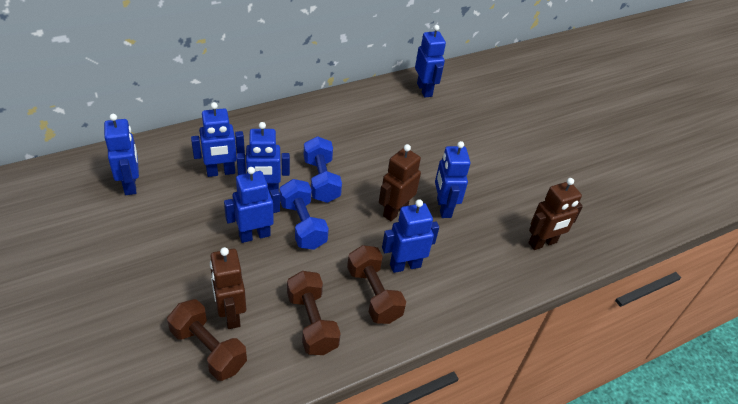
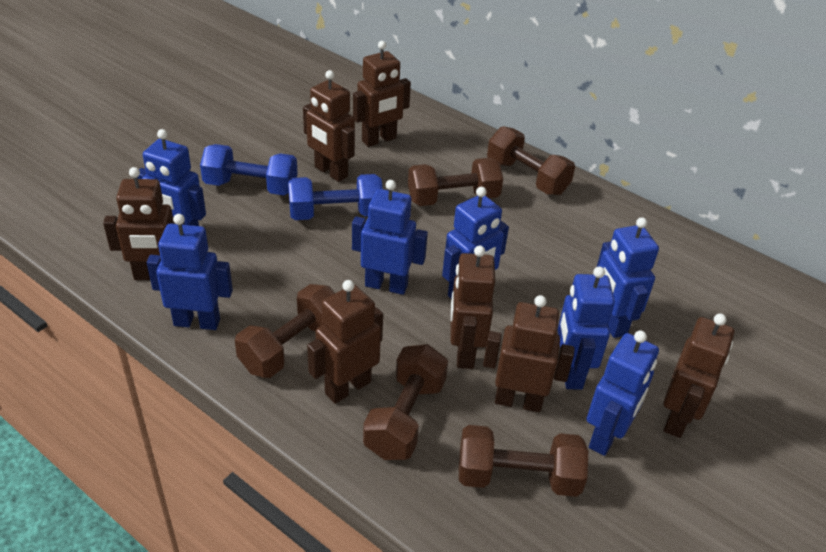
brown dumbbell: 3 -> 5
brown robot: 3 -> 7

